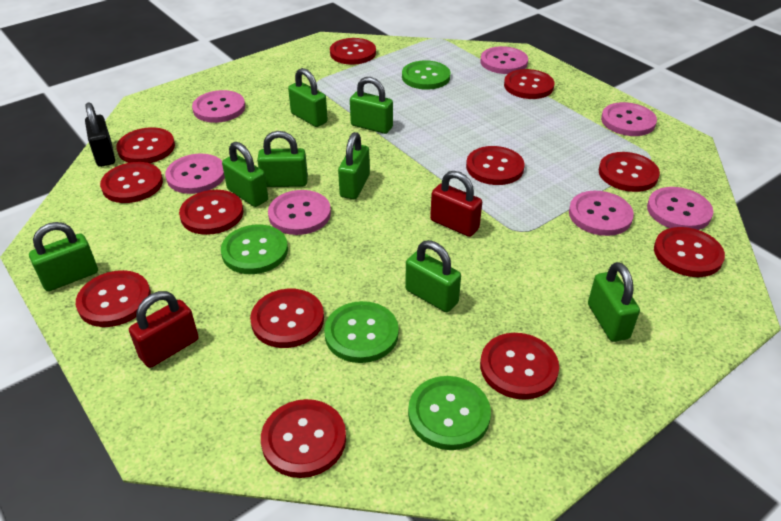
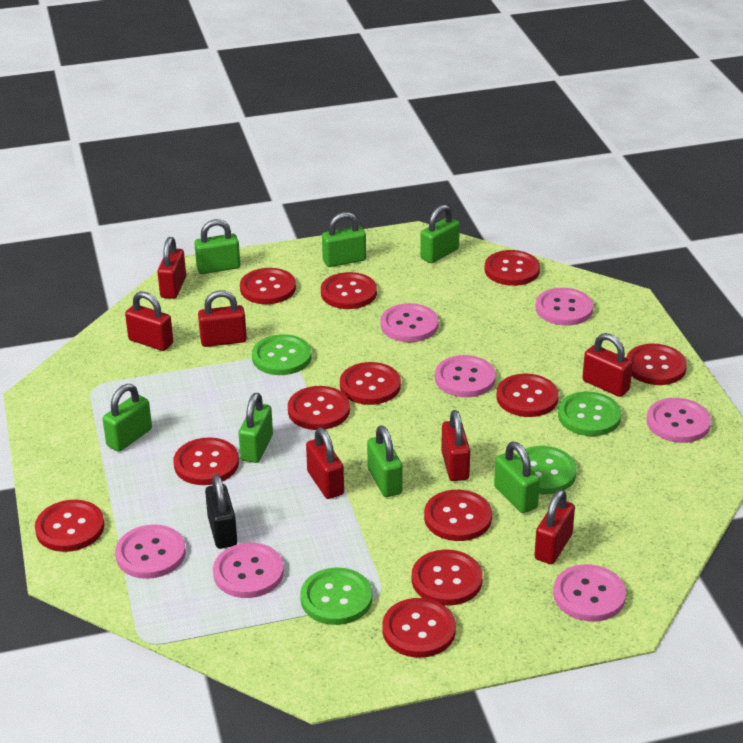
green padlock: 8 -> 7
red padlock: 2 -> 7

